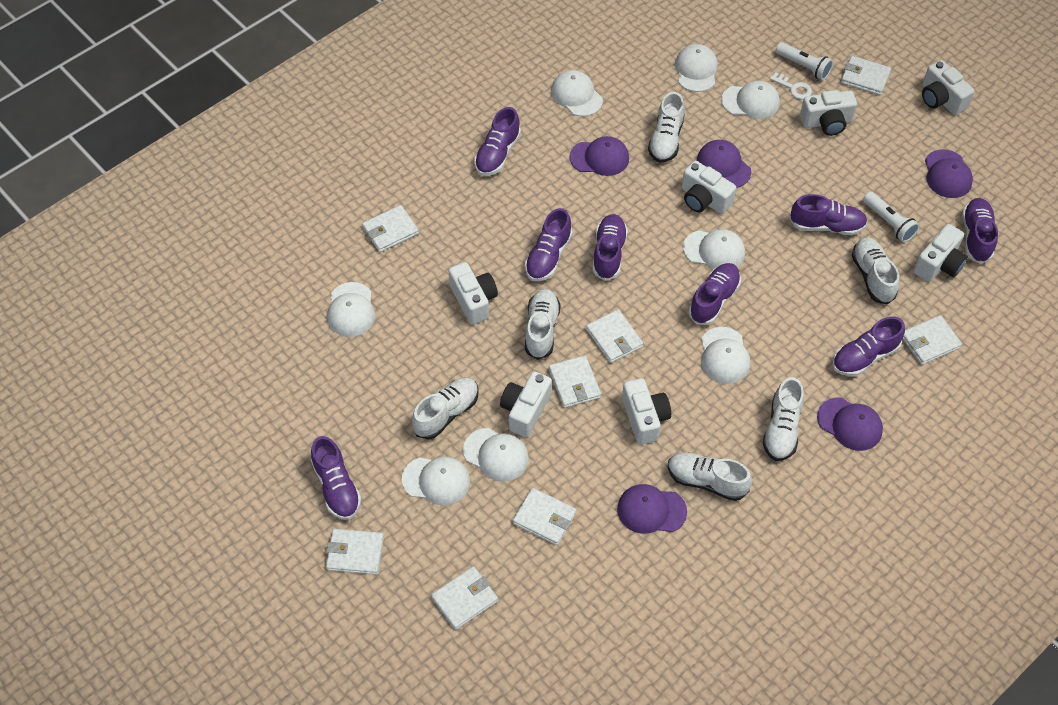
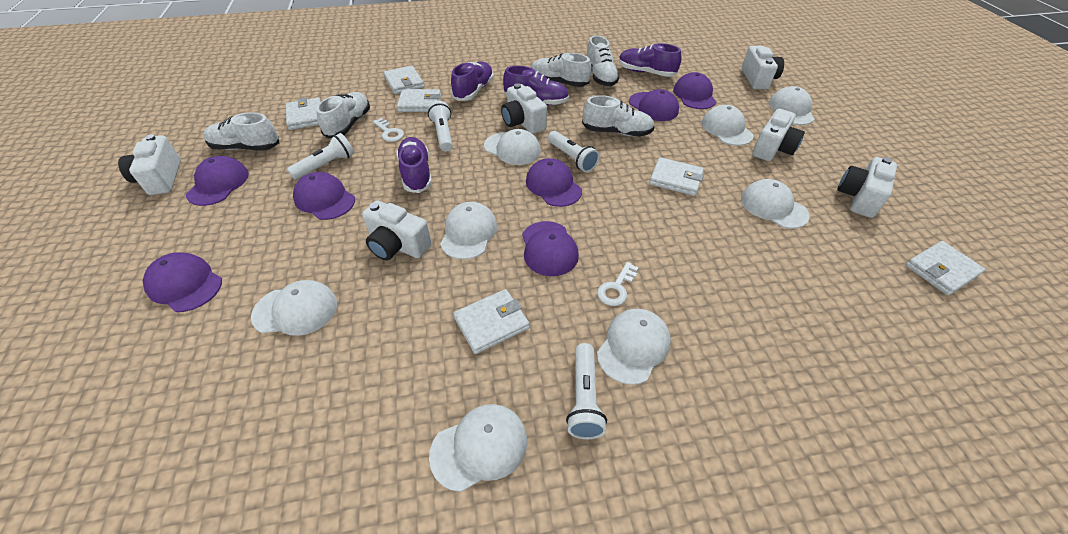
purple cap: 5 -> 7
purple shoe: 8 -> 4
white camera: 7 -> 6
white flashlight: 2 -> 4
white key: 1 -> 2
white shoe: 6 -> 5
white wallet: 8 -> 6

